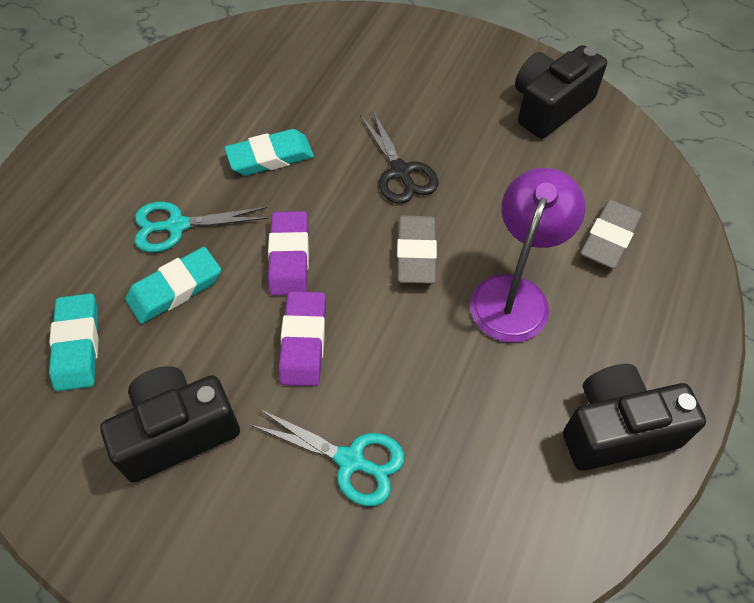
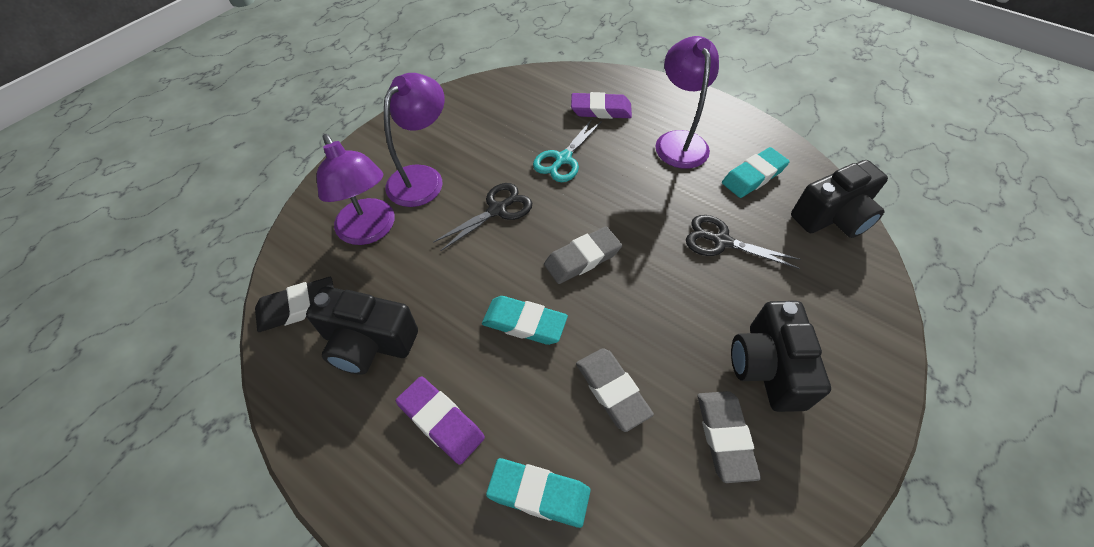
black eraser: 0 -> 1
black scissors: 1 -> 2
grey eraser: 2 -> 3
purple lamp: 1 -> 3
turquoise scissors: 2 -> 1

